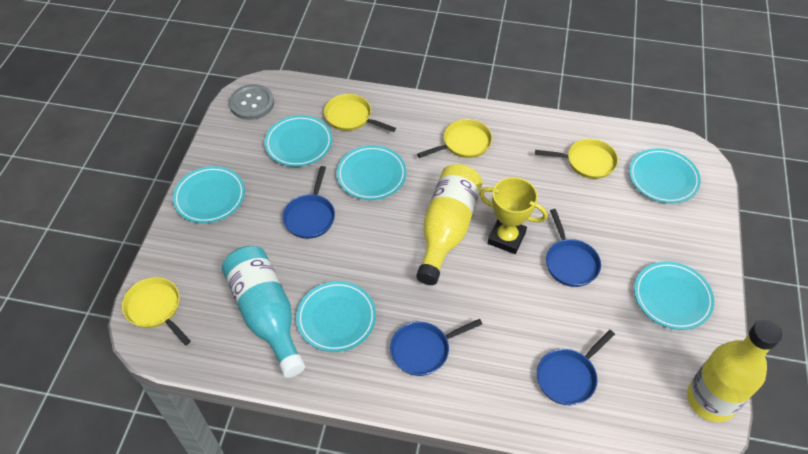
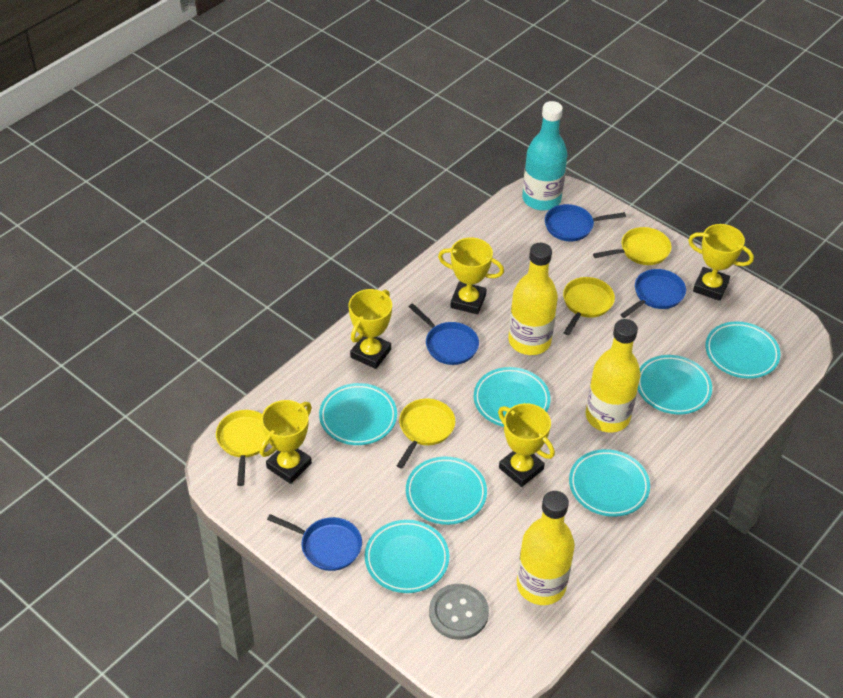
turquoise plate: 6 -> 7
yellow bottle: 2 -> 3
yellow trophy: 1 -> 5

